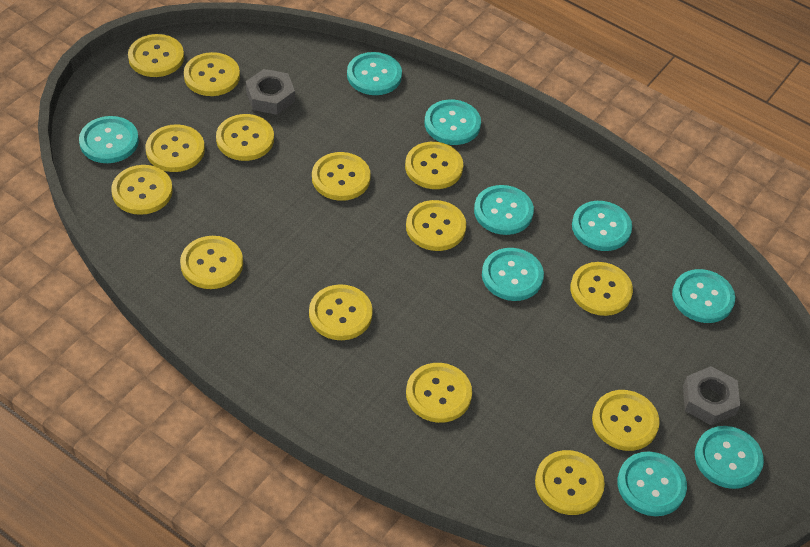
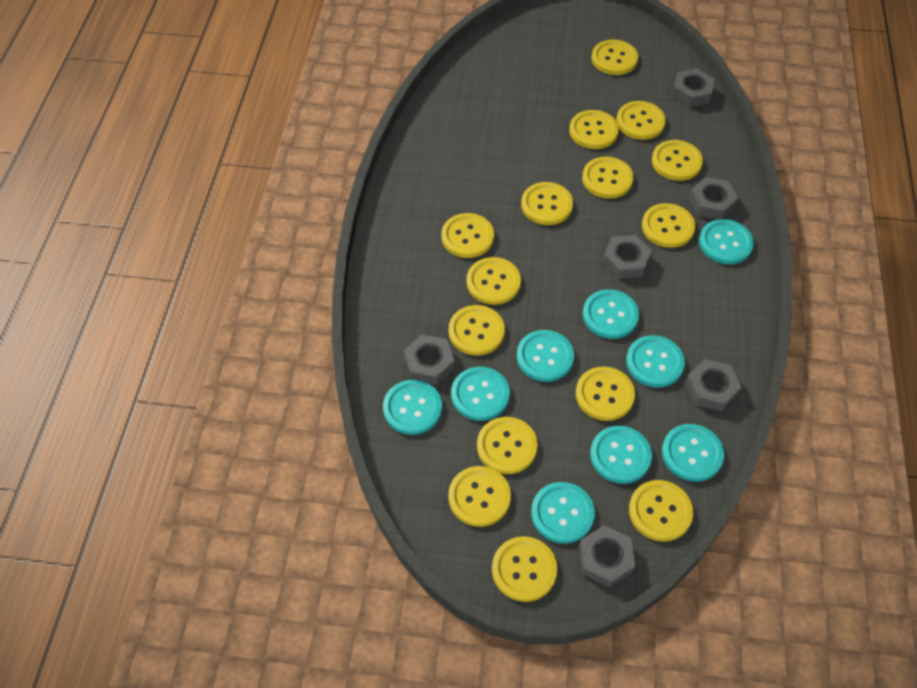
grey nut: 2 -> 6
yellow button: 14 -> 15

